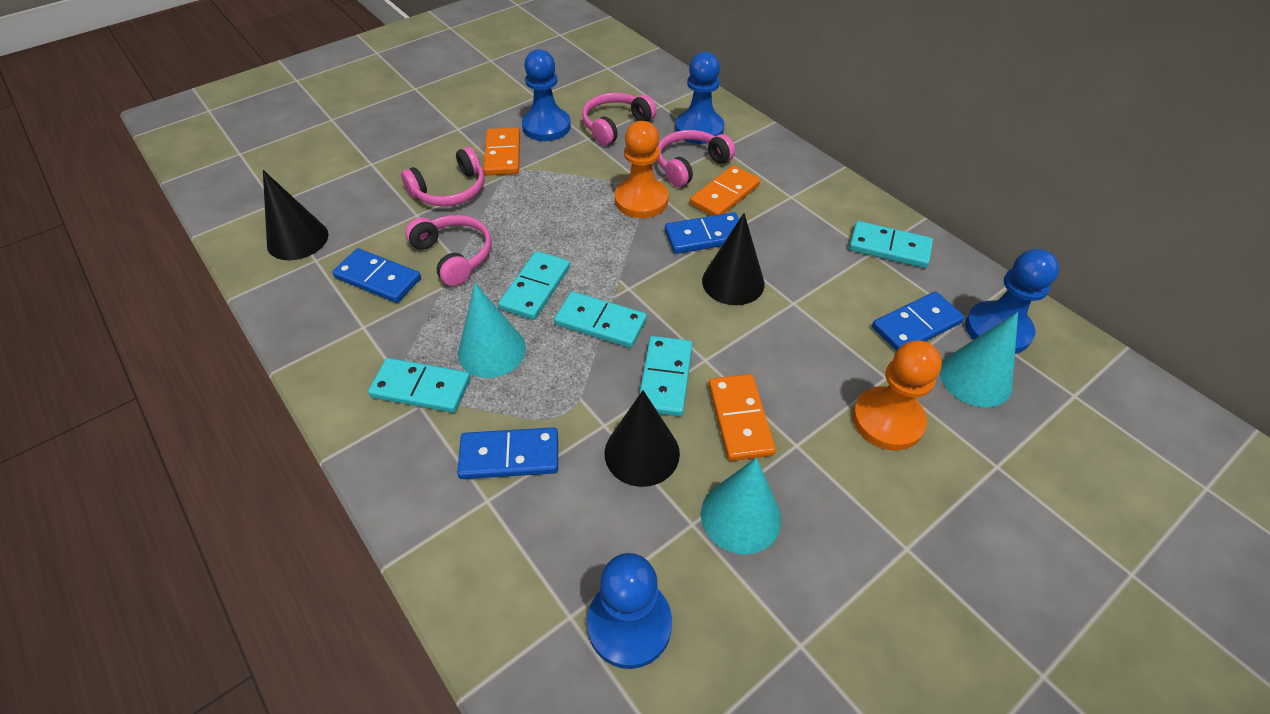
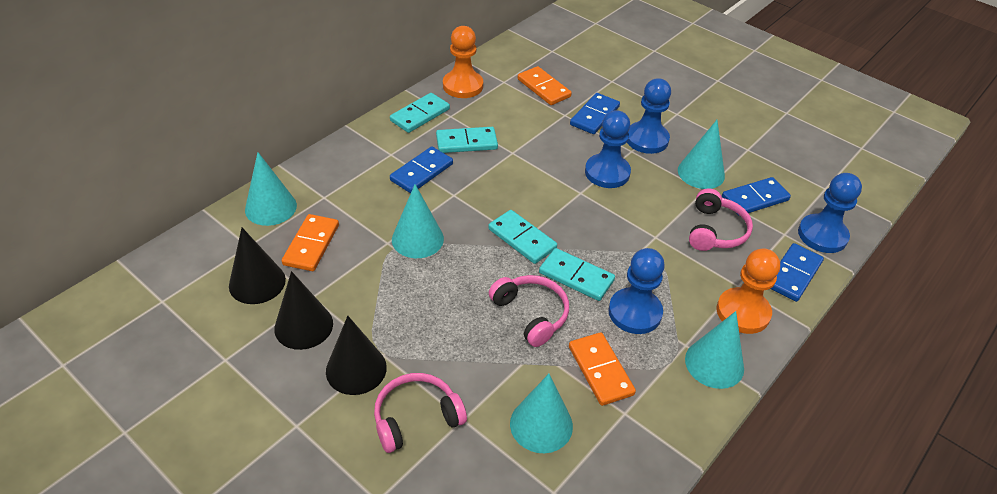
pink headphones: 4 -> 3
turquoise cone: 3 -> 5
turquoise domino: 5 -> 4

